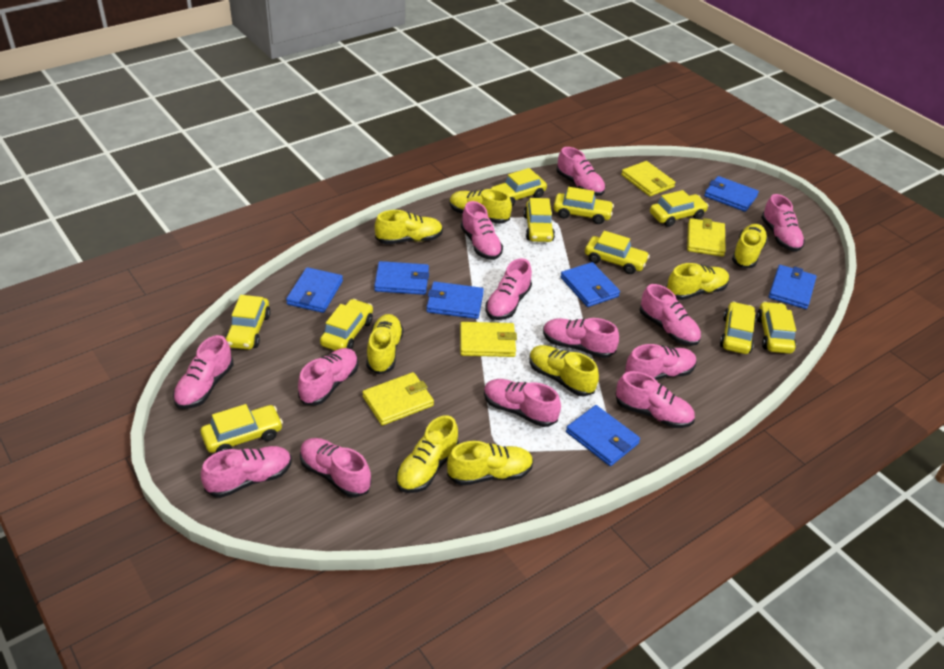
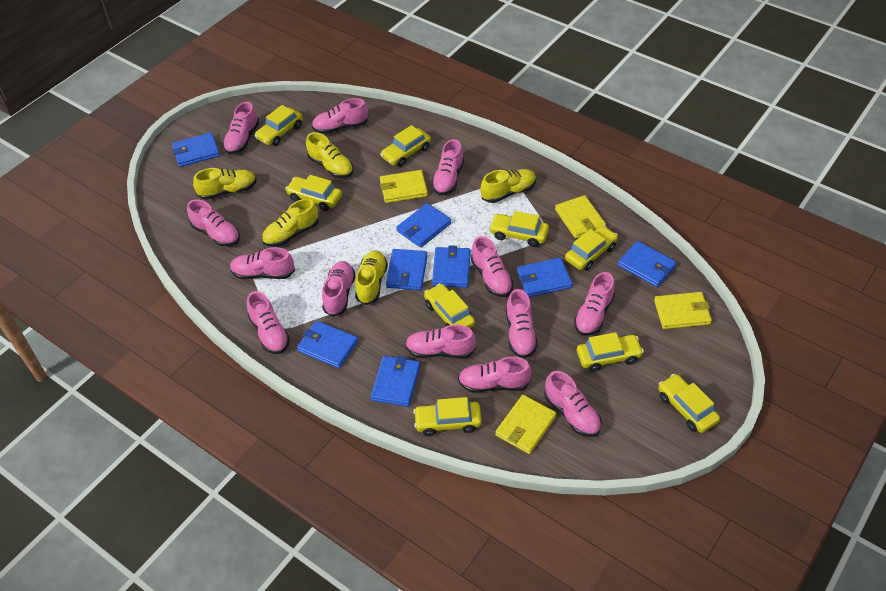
blue wallet: 7 -> 8
yellow car: 10 -> 9
yellow shoe: 8 -> 5

